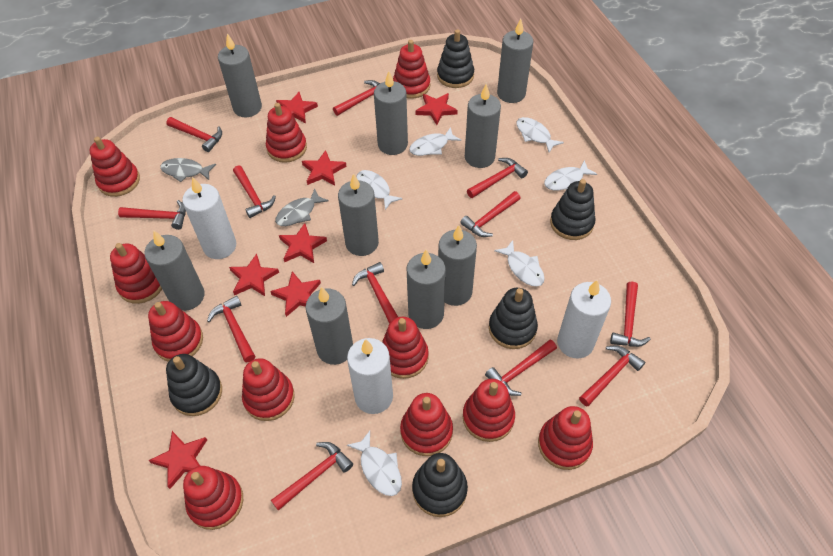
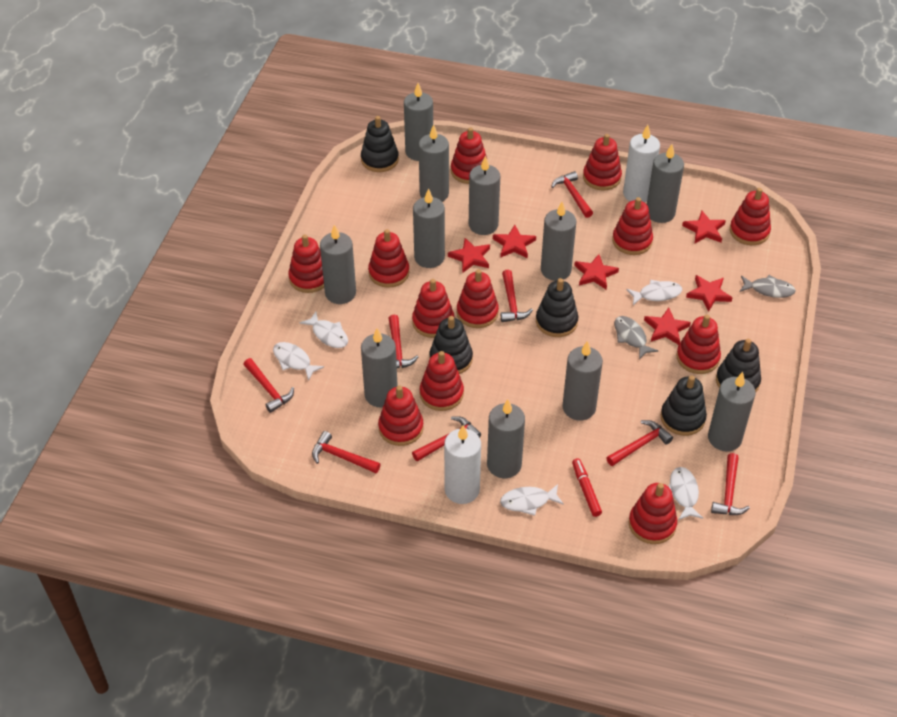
grey candle: 9 -> 11
red hammer: 12 -> 8
red marker: 0 -> 1
red stacking toy: 11 -> 12
red star: 7 -> 6
white candle: 3 -> 2
white fish: 6 -> 5

